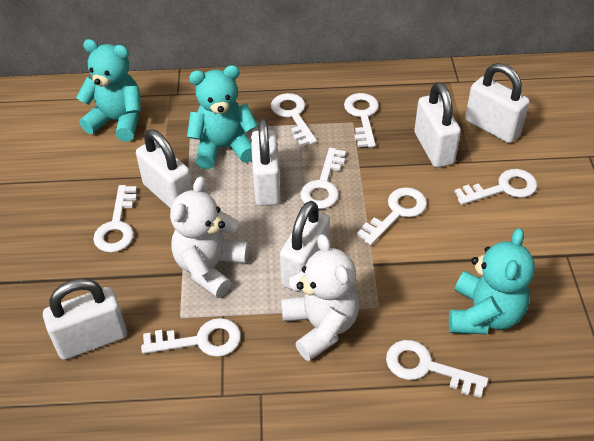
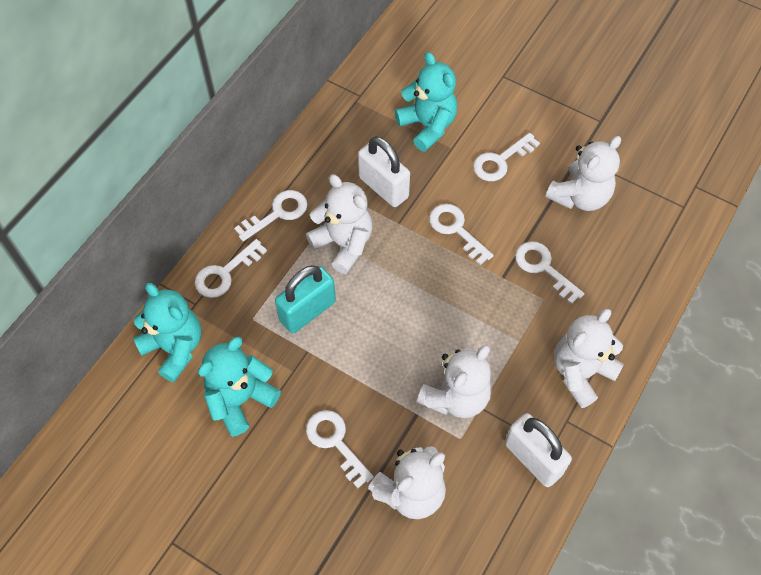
turquoise padlock: 0 -> 1
white key: 8 -> 6
white padlock: 6 -> 2
white teddy bear: 2 -> 5

